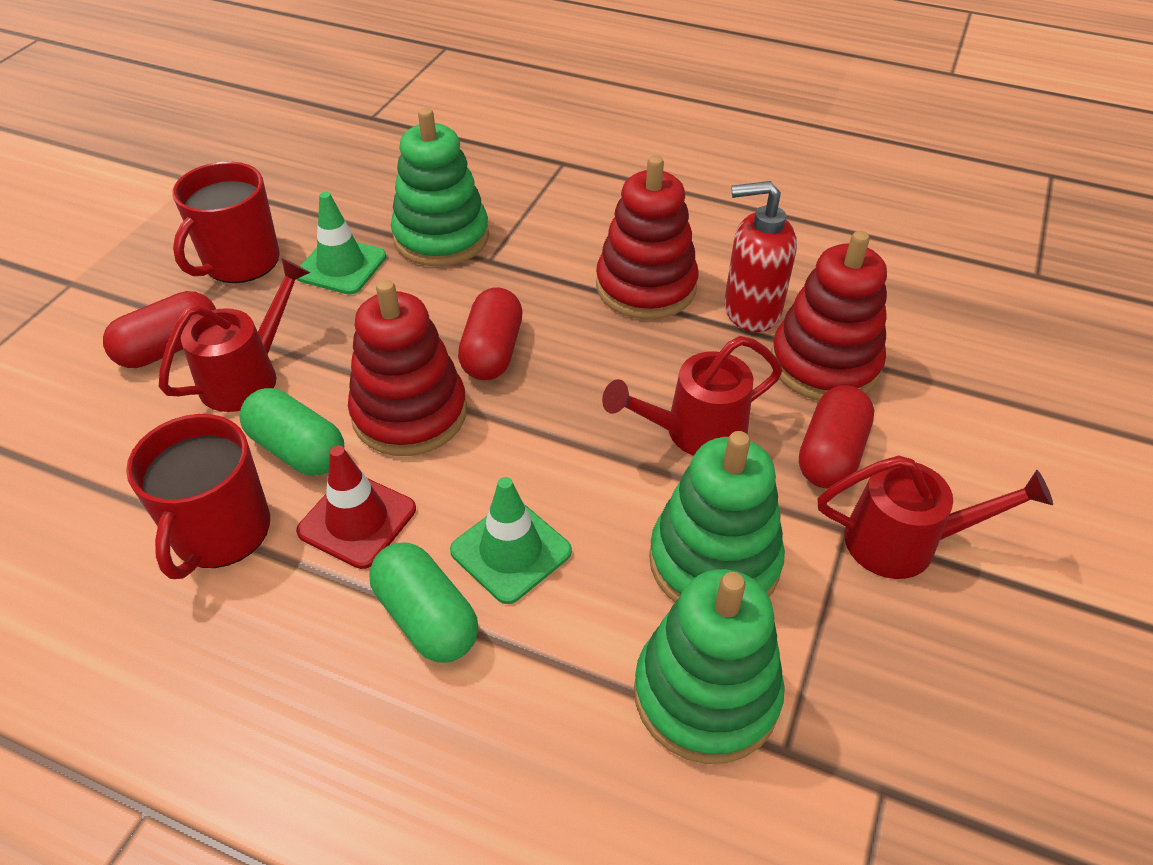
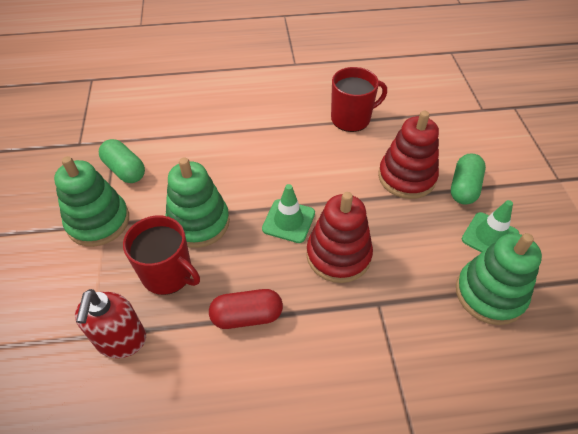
red capsule: 3 -> 1
red stacking toy: 3 -> 2
red traffic cone: 1 -> 0
red watering can: 3 -> 0

